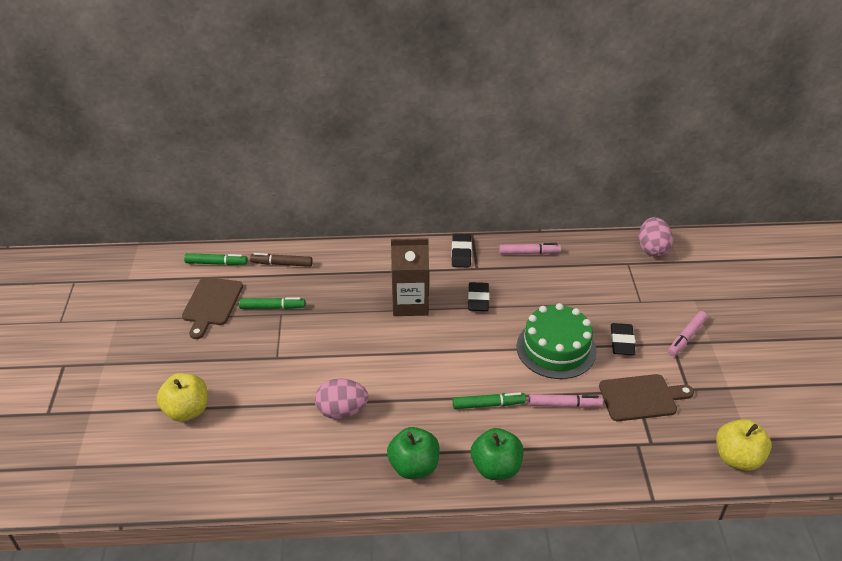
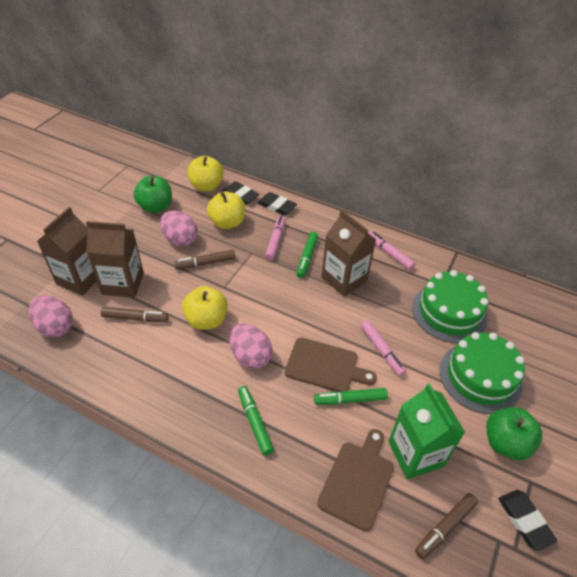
brown carton: 1 -> 3
brown marker: 1 -> 3
green cake: 1 -> 2
green carton: 0 -> 1
pink egg: 2 -> 3
yellow apple: 2 -> 3

